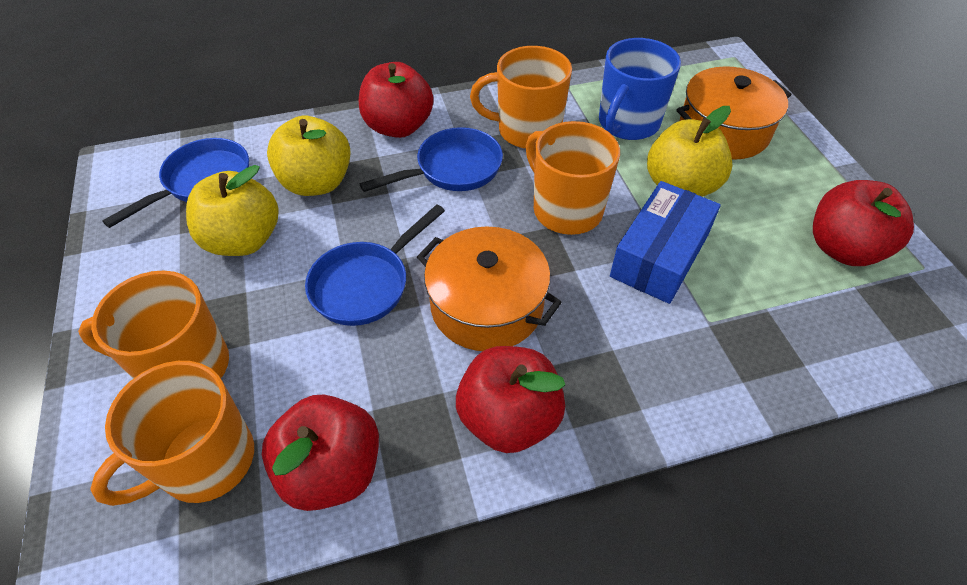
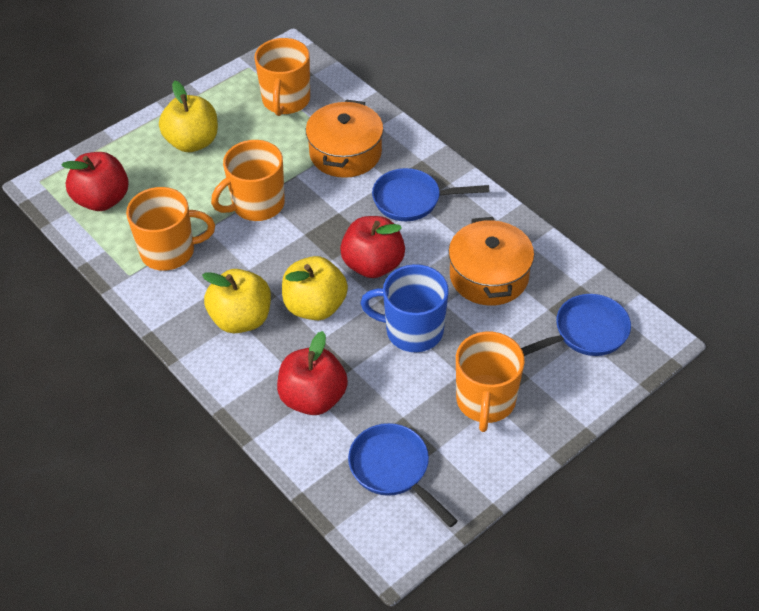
blue box: 1 -> 0
red apple: 4 -> 3

